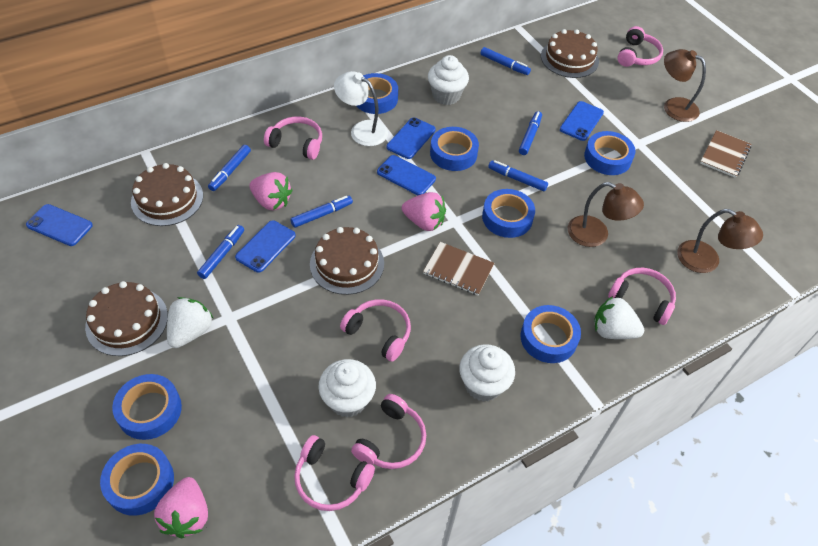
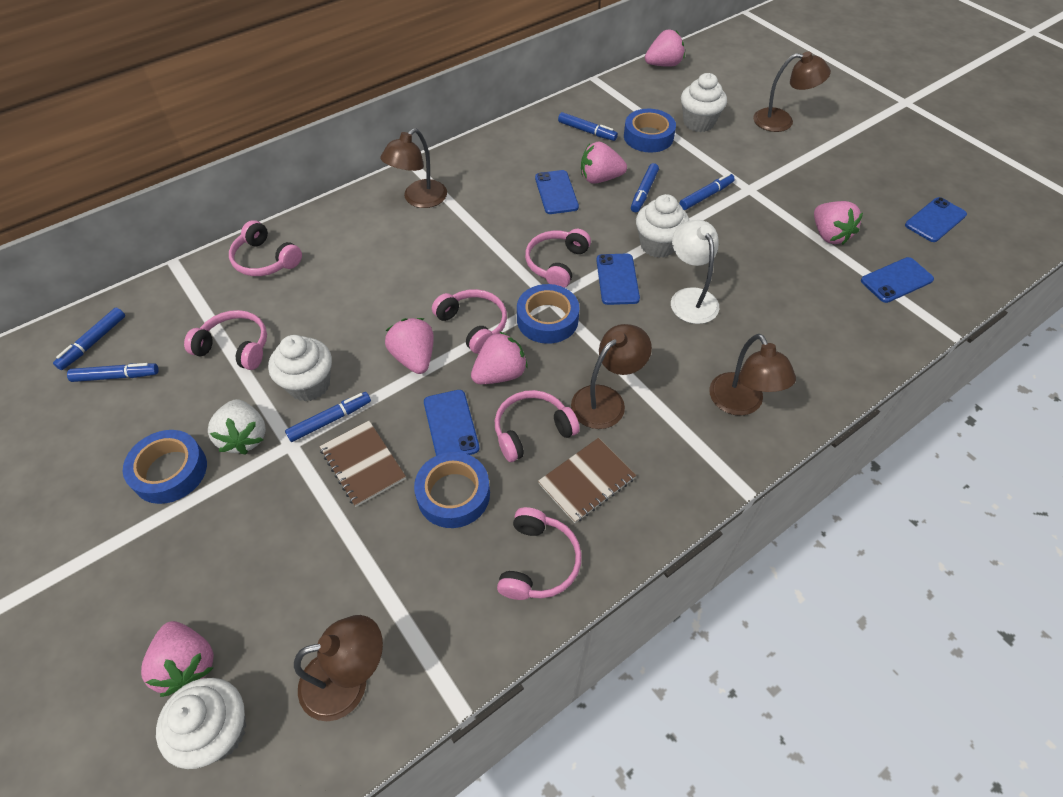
blue tape: 7 -> 4
brown cake: 4 -> 0
brown lamp: 3 -> 5
pink strawberry: 3 -> 6
white cupcake: 3 -> 4
white strawberry: 2 -> 1

